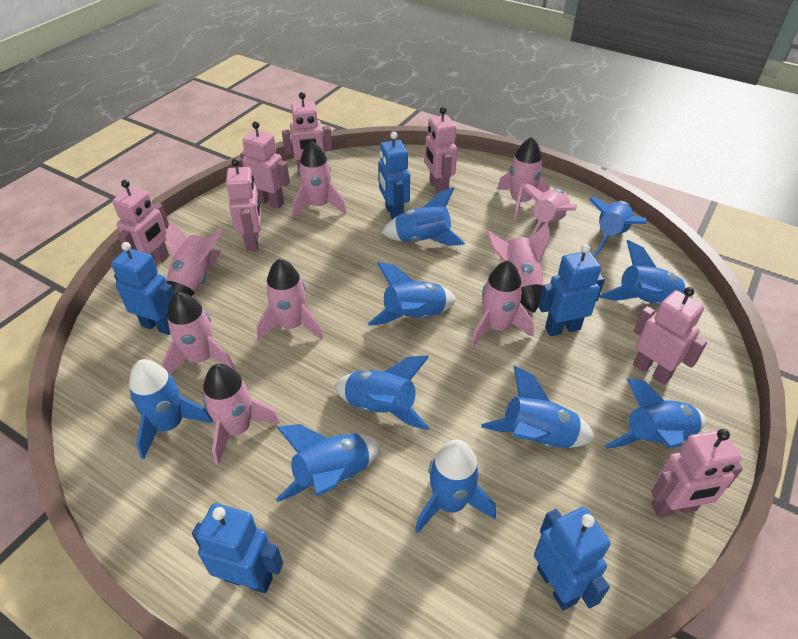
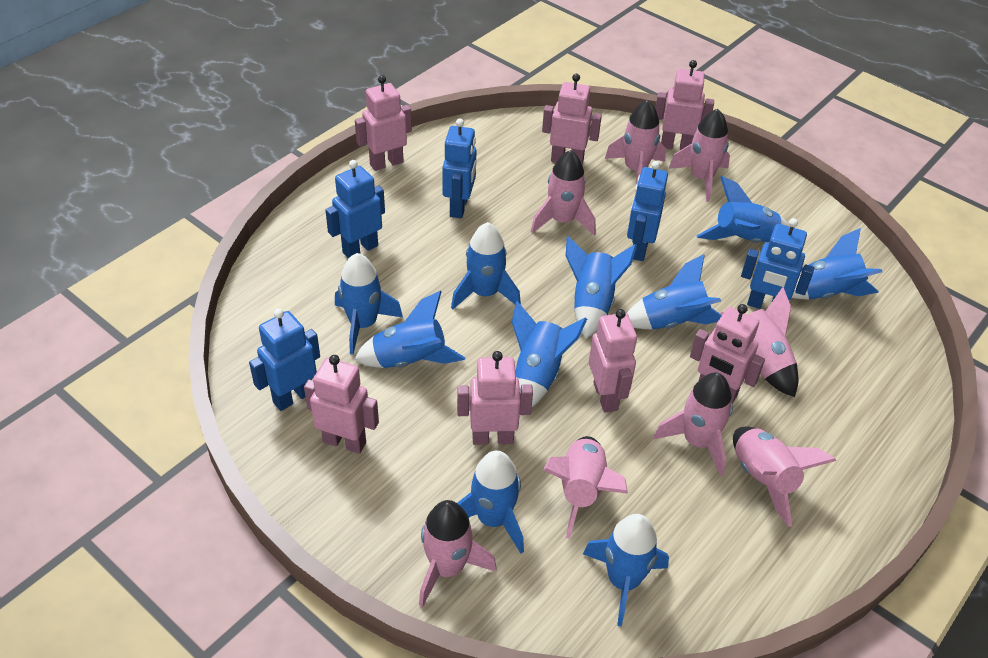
pink rocket: 9 -> 8

